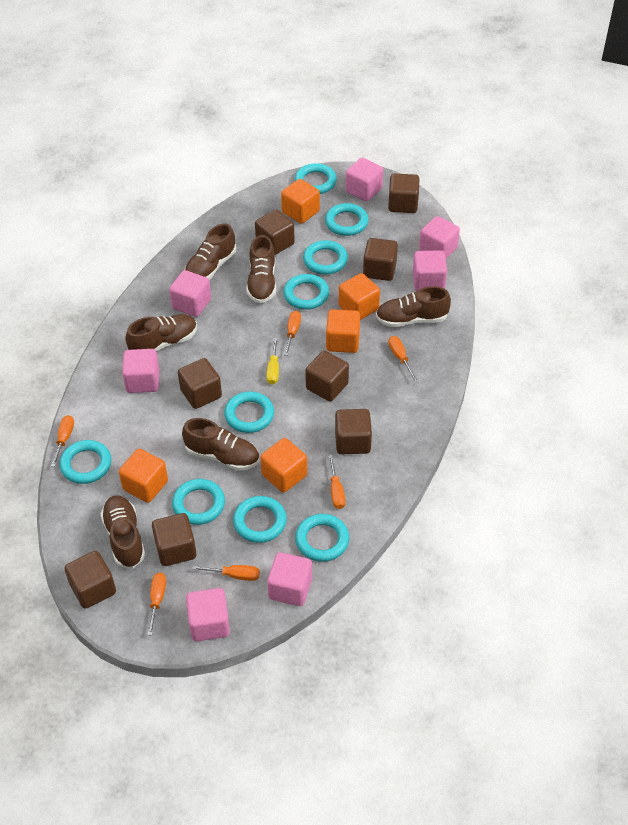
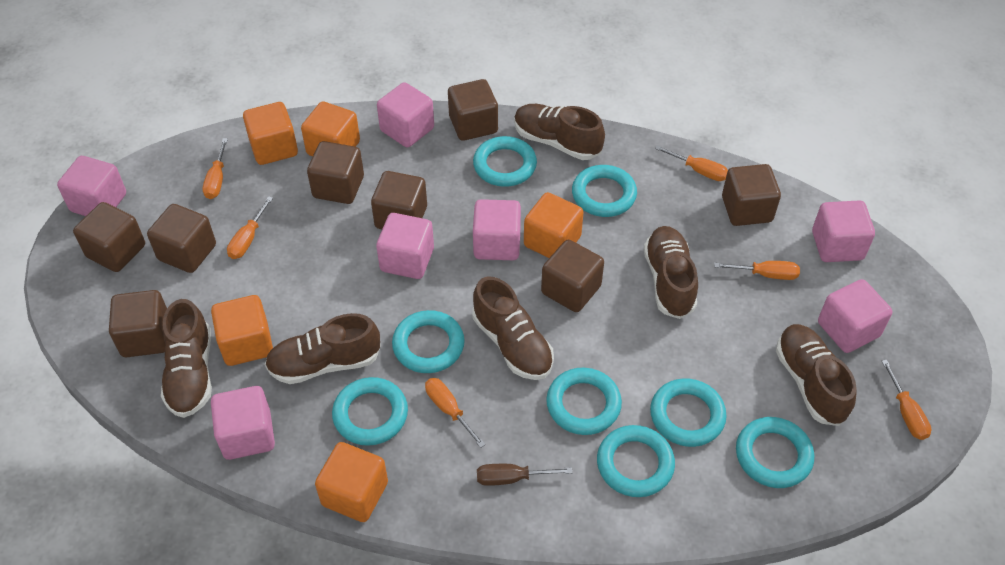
brown screwdriver: 0 -> 1
turquoise ring: 9 -> 8
yellow screwdriver: 1 -> 0

